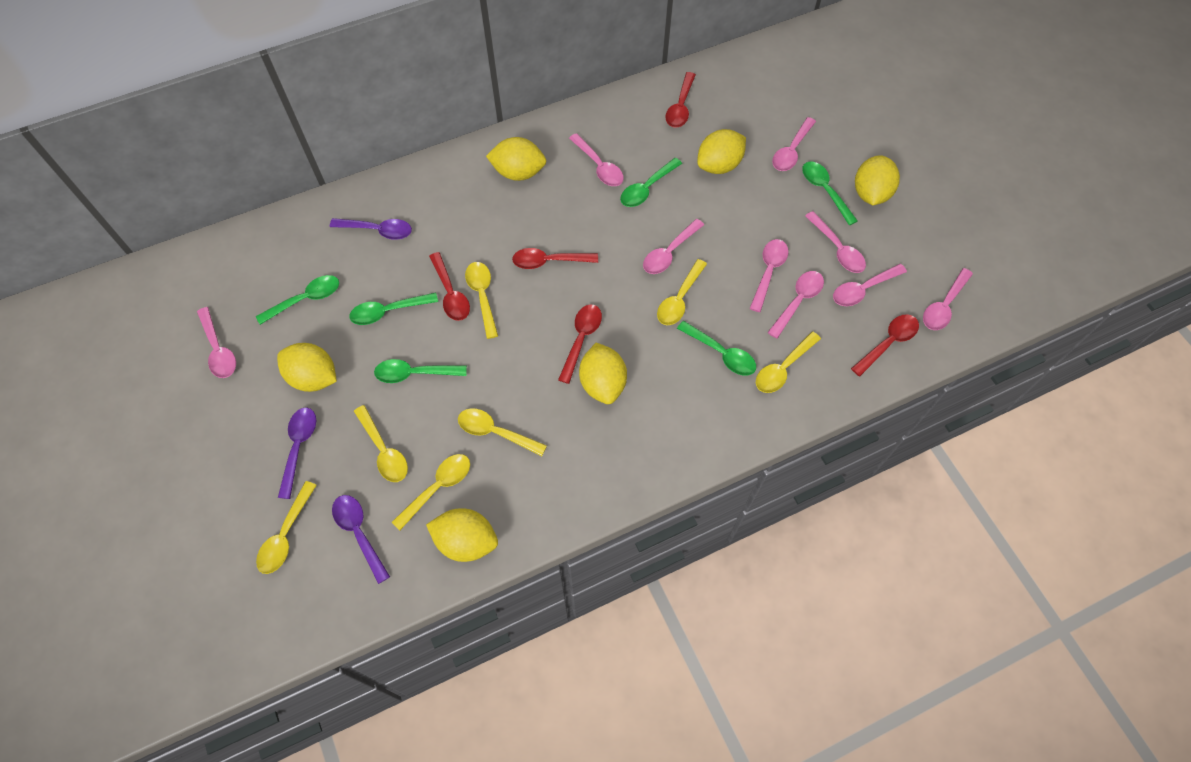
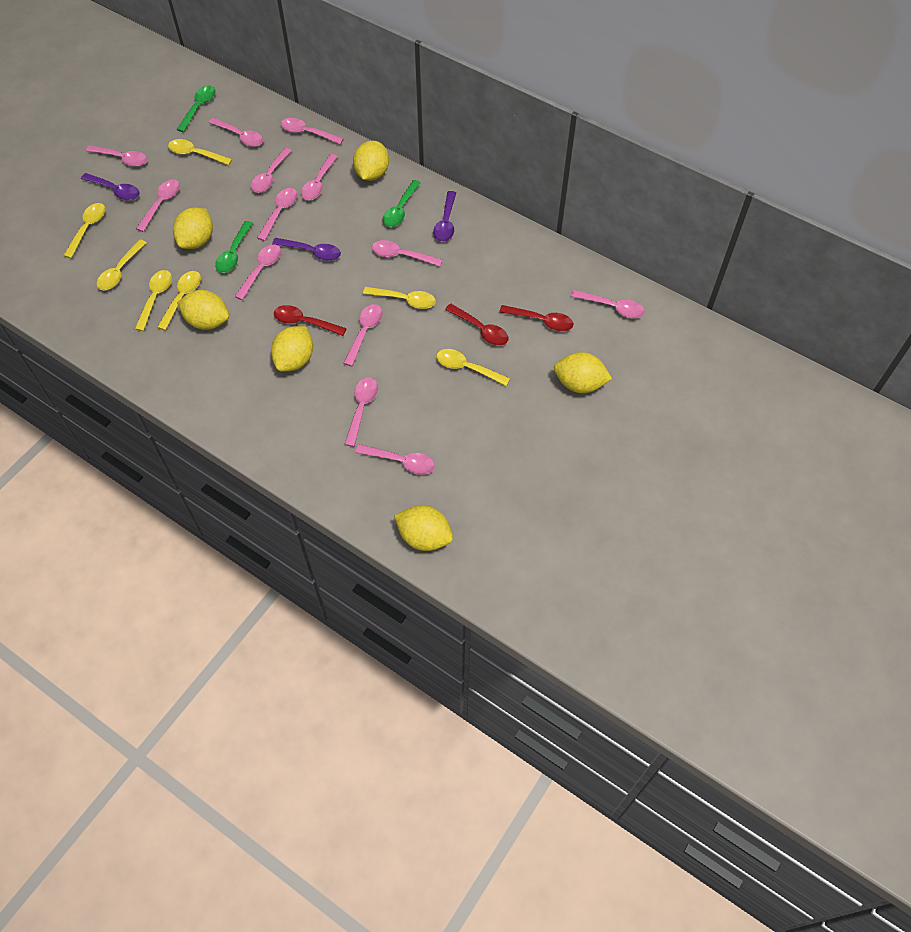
green spoon: 6 -> 3
pink spoon: 9 -> 13
red spoon: 5 -> 3

